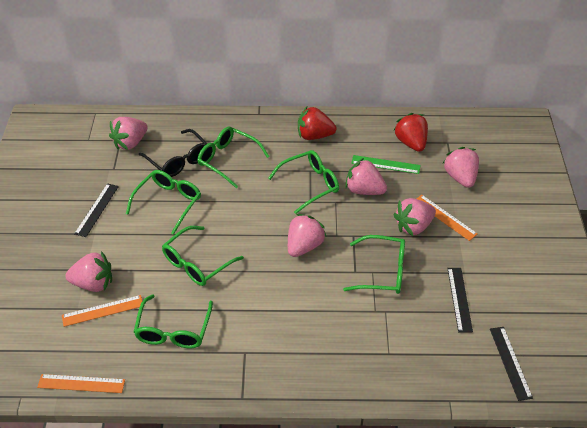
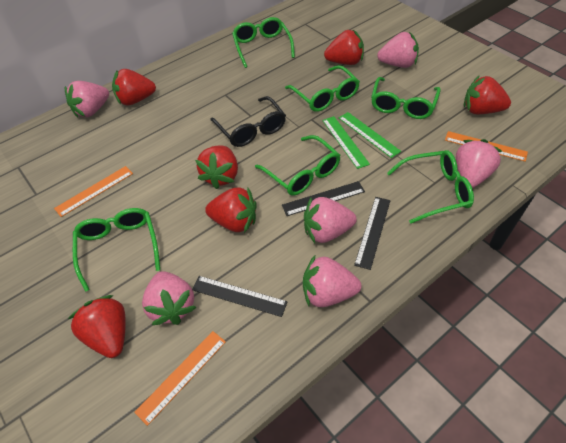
green ruler: 1 -> 2
red strawberry: 2 -> 6

